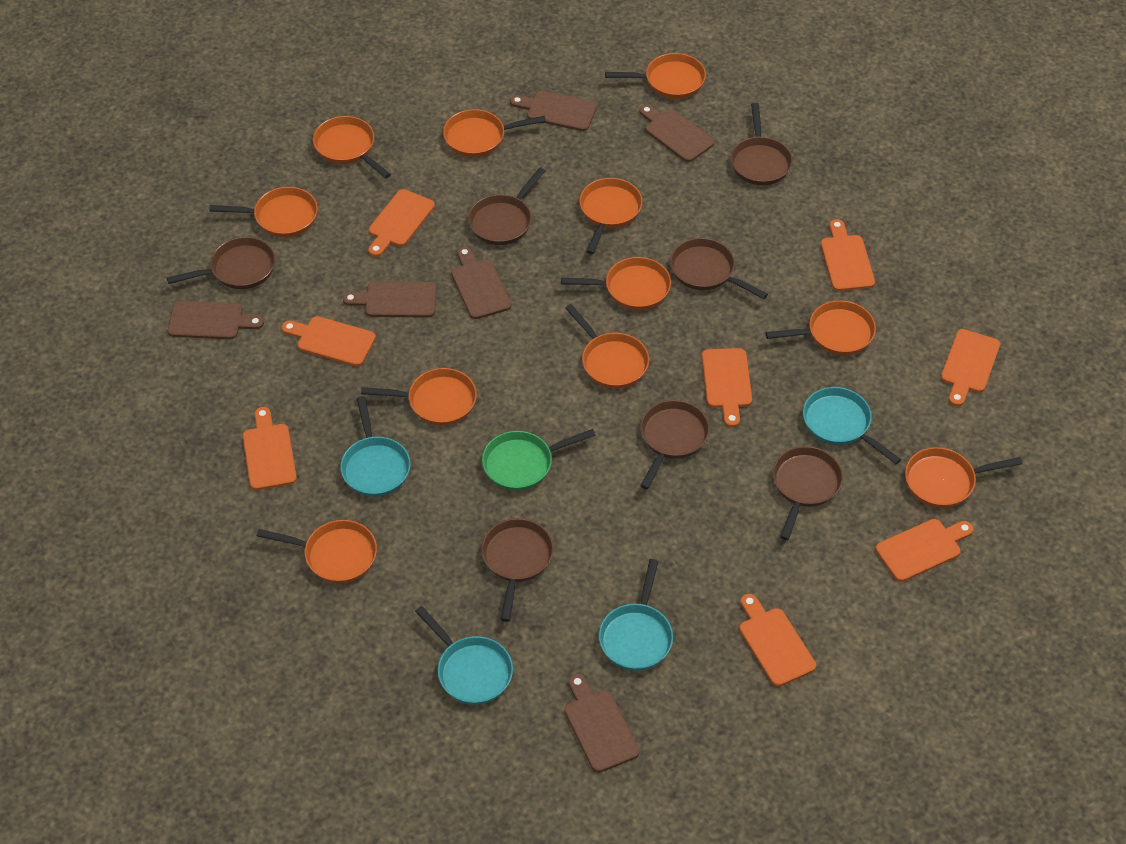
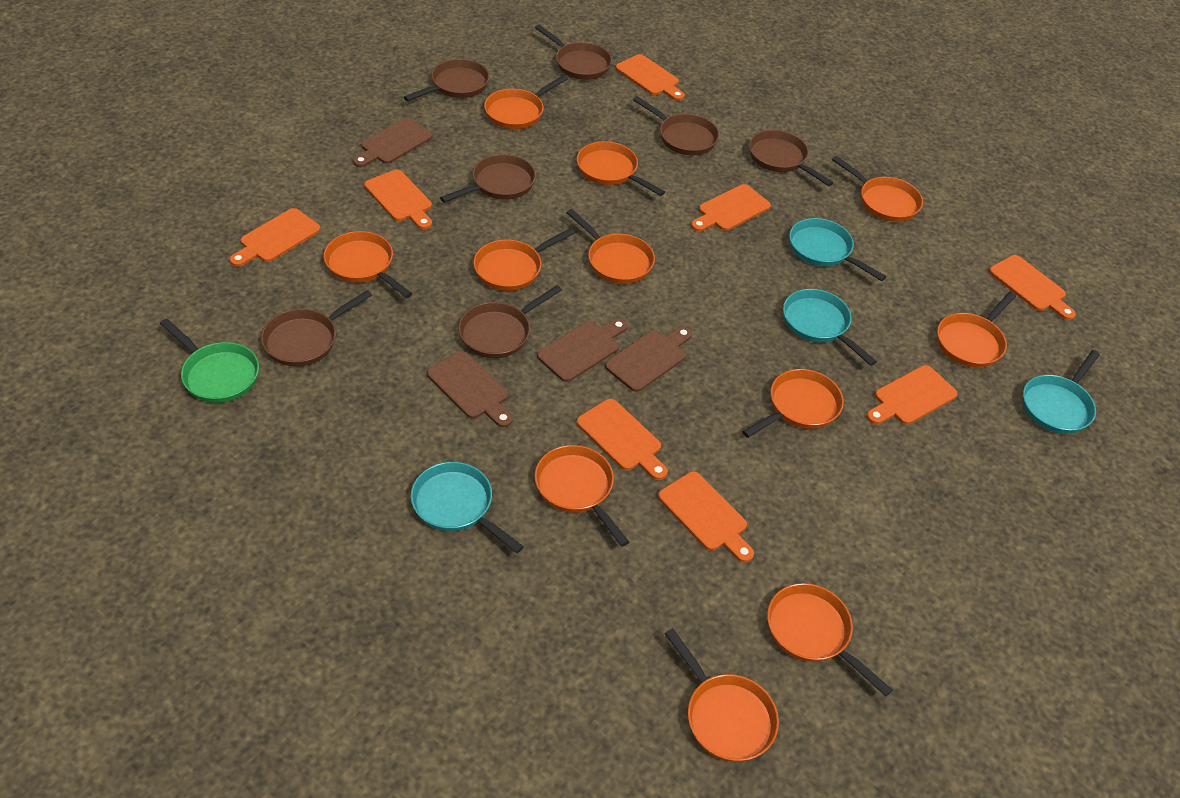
brown cutting board: 6 -> 4

